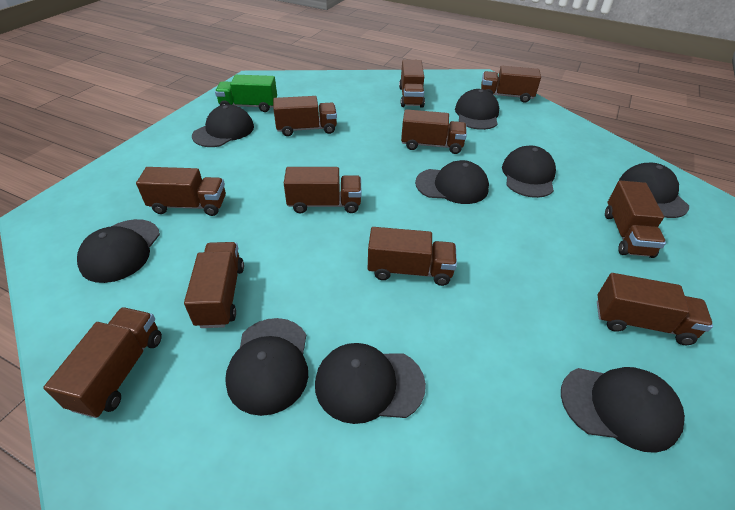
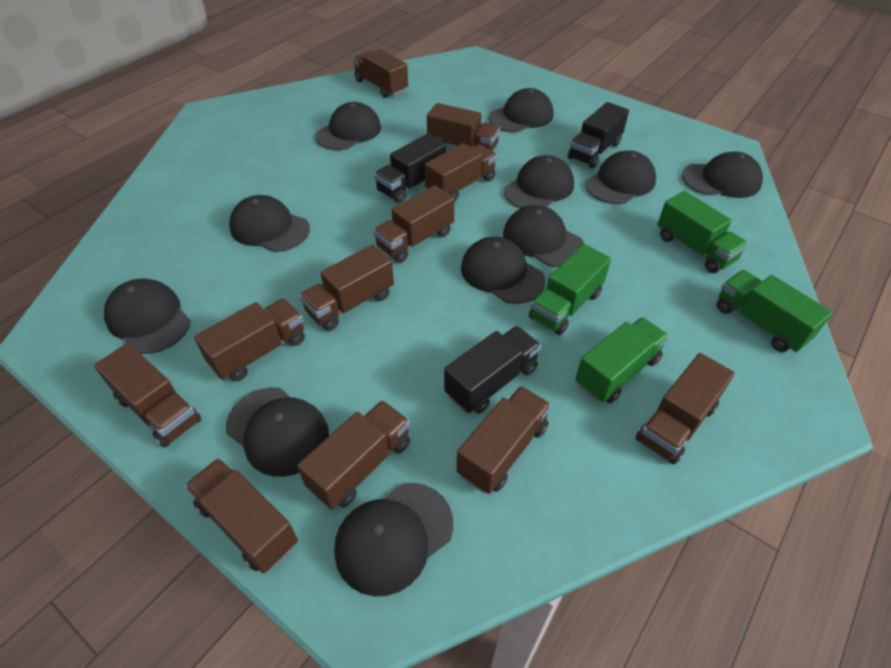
black cap: 9 -> 11
black truck: 0 -> 3
green truck: 1 -> 4

